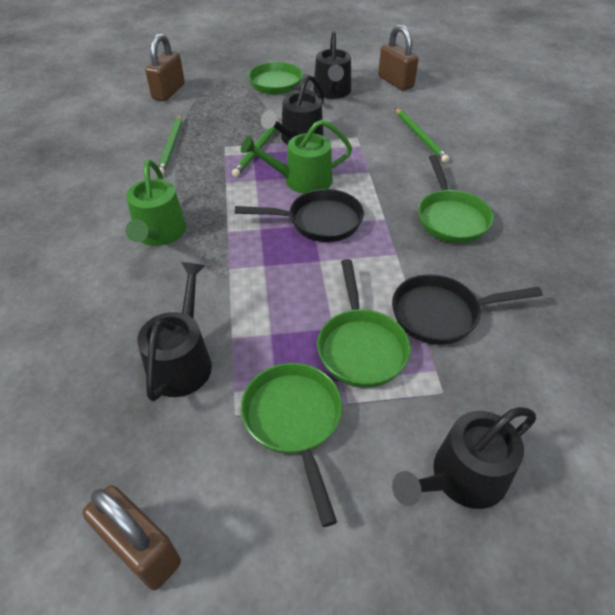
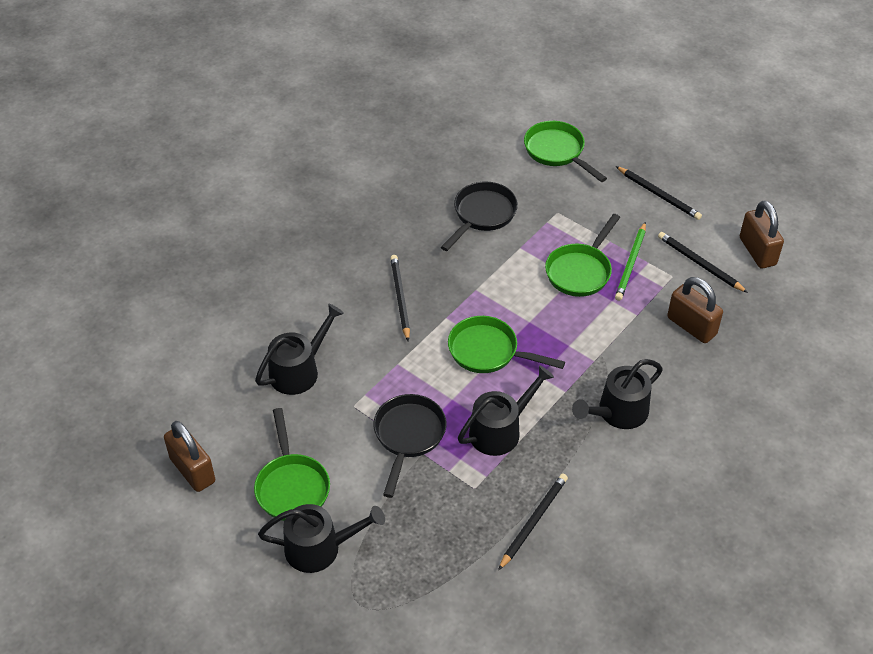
black pencil: 0 -> 4
green pencil: 3 -> 1
green watering can: 2 -> 0

